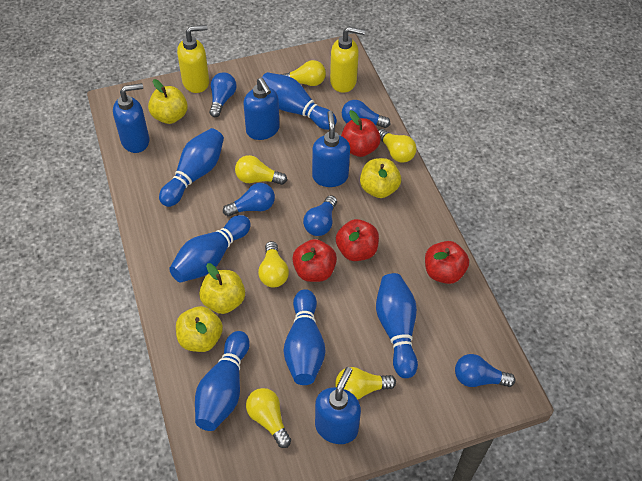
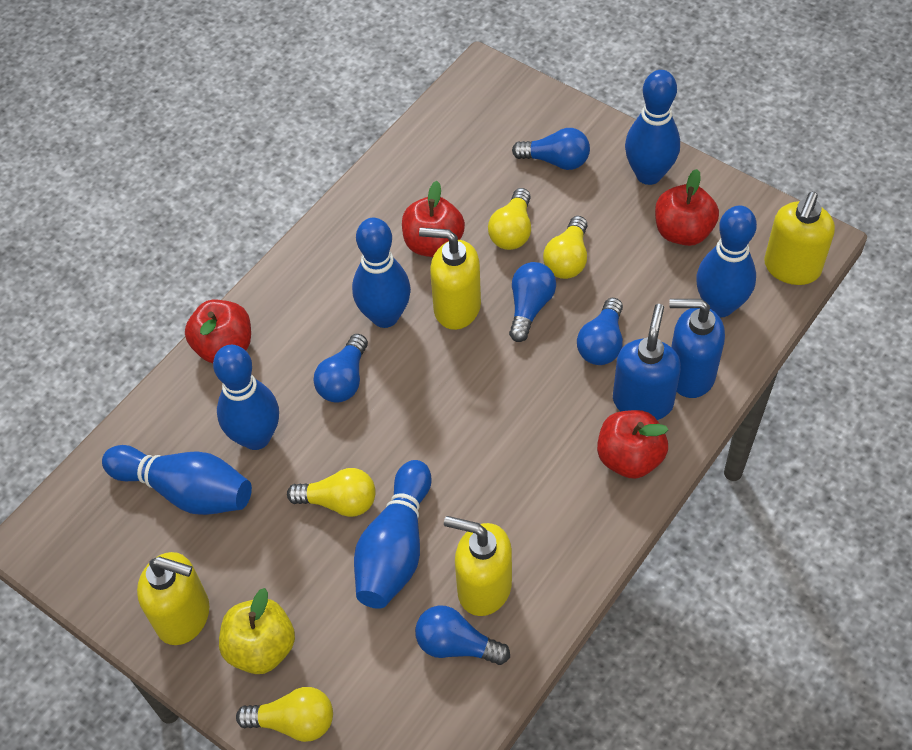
blue soap dispenser: 4 -> 2
yellow apple: 4 -> 1
yellow light bulb: 6 -> 4
yellow soap dispenser: 2 -> 4

